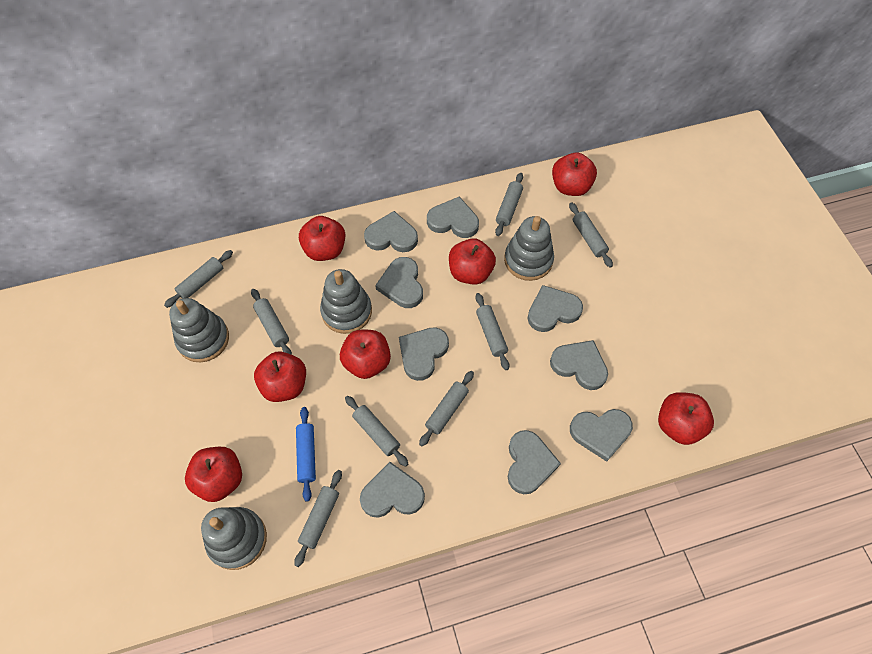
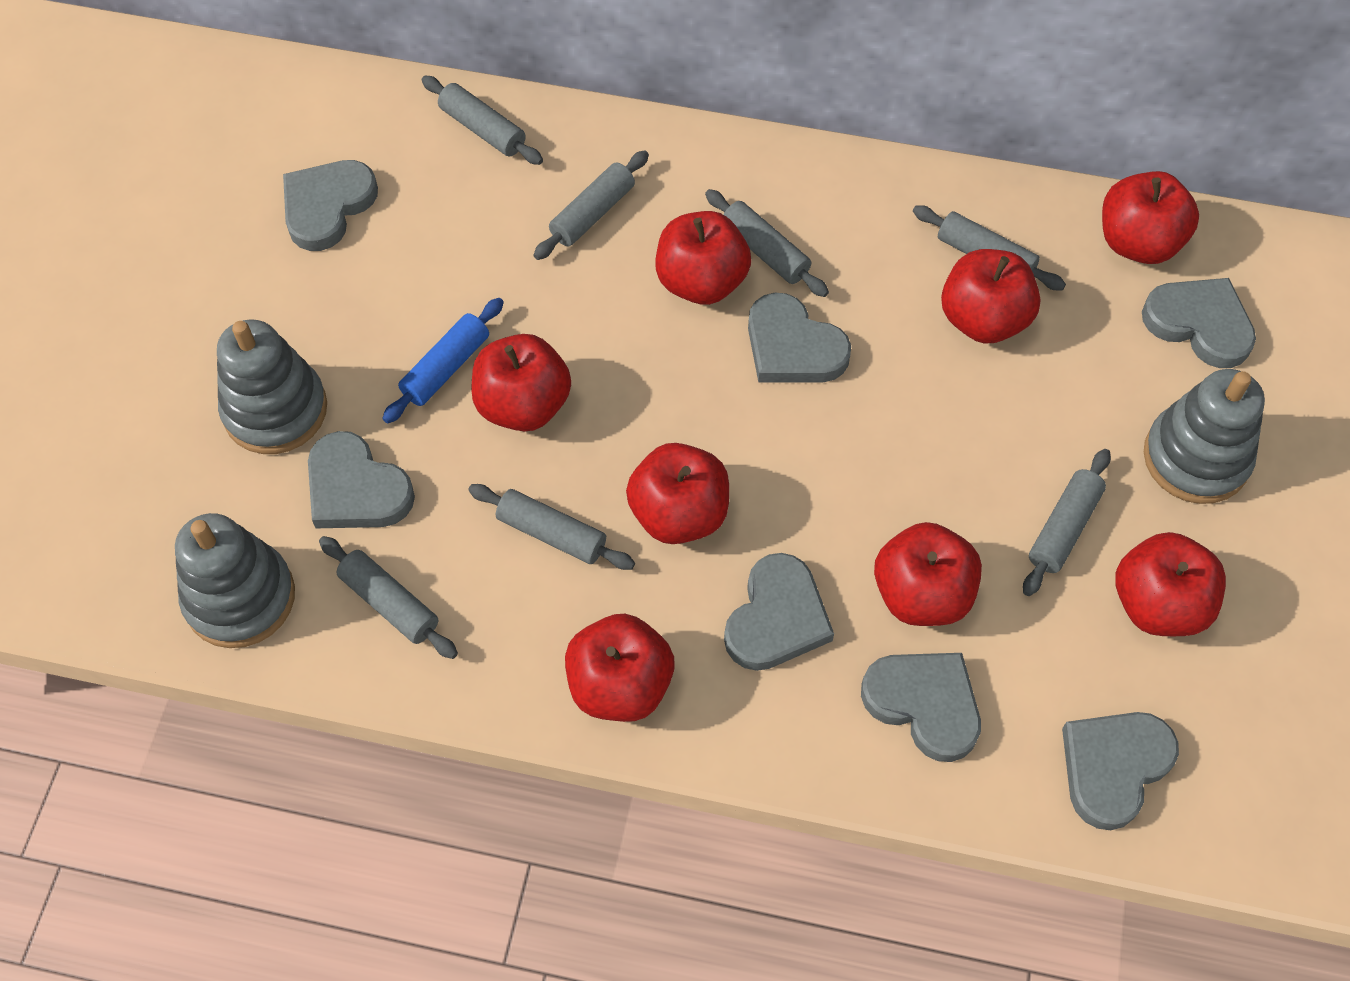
grey heart: 9 -> 7
grey rolling pin: 8 -> 7
grey stacking toy: 4 -> 3
red apple: 7 -> 8

